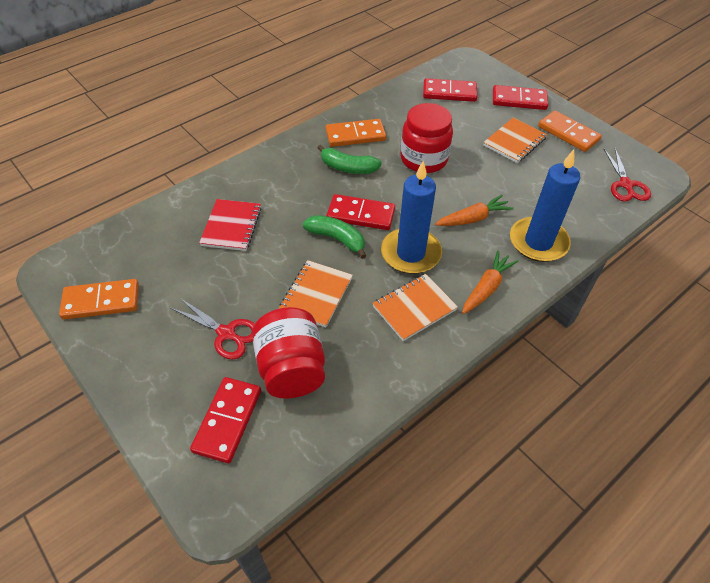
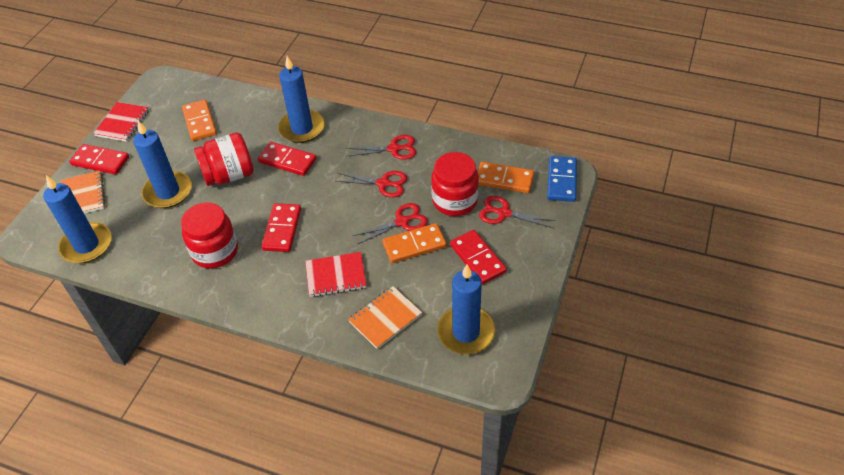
blue candle: 2 -> 4
blue domino: 0 -> 1
green banana: 2 -> 0
orange carrot: 2 -> 0
orange notebook: 3 -> 2
red jar: 2 -> 3
red notebook: 1 -> 2
red scissors: 2 -> 4

